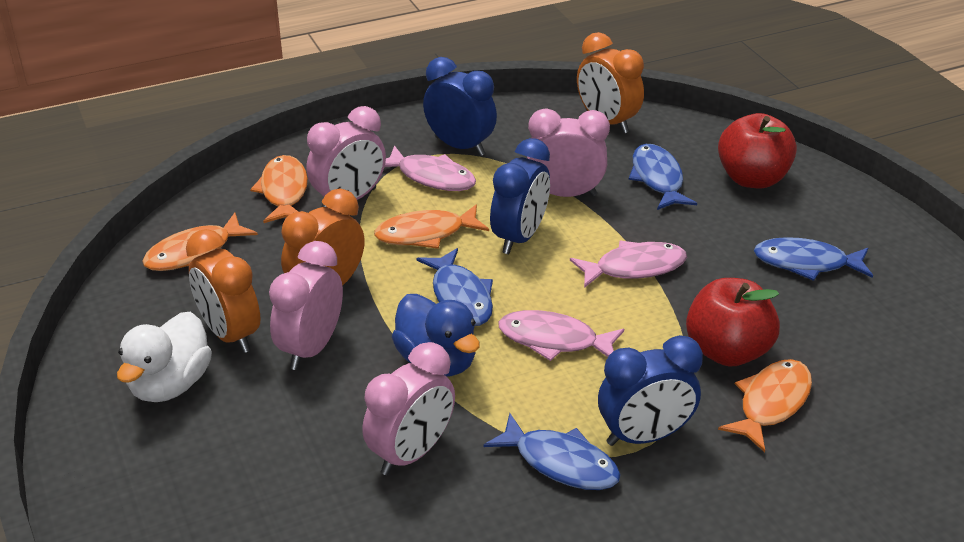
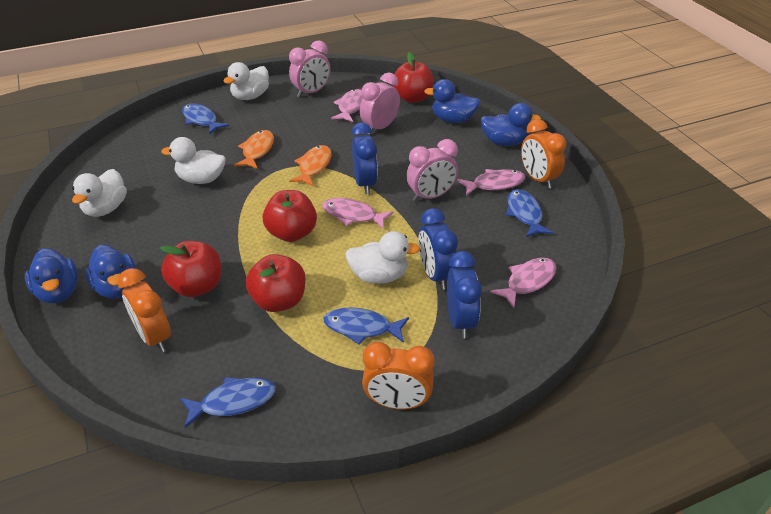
blue duck: 1 -> 4
orange fish: 4 -> 2
pink clock: 4 -> 3
pink fish: 3 -> 4
red apple: 2 -> 4
white duck: 1 -> 4

